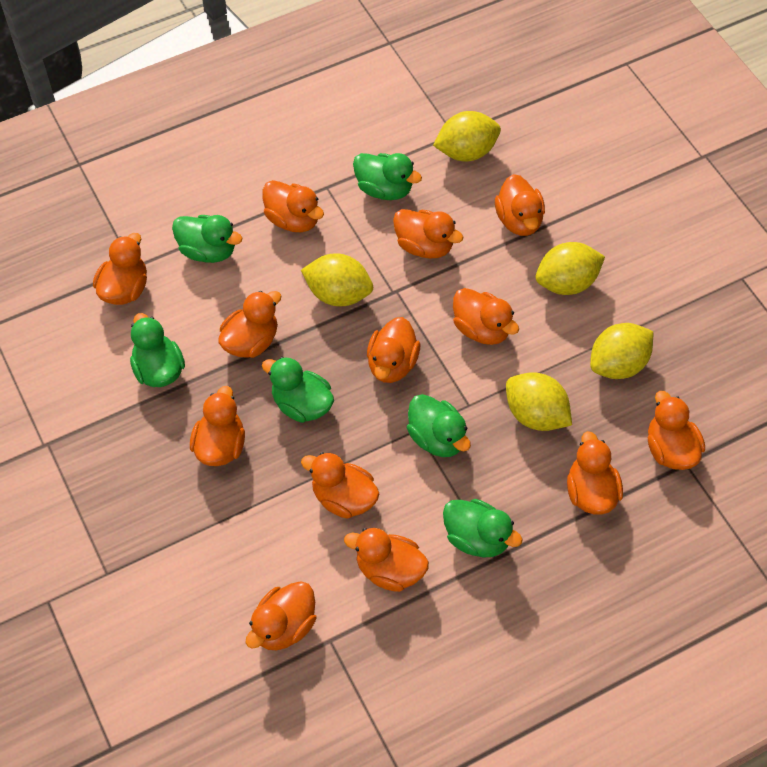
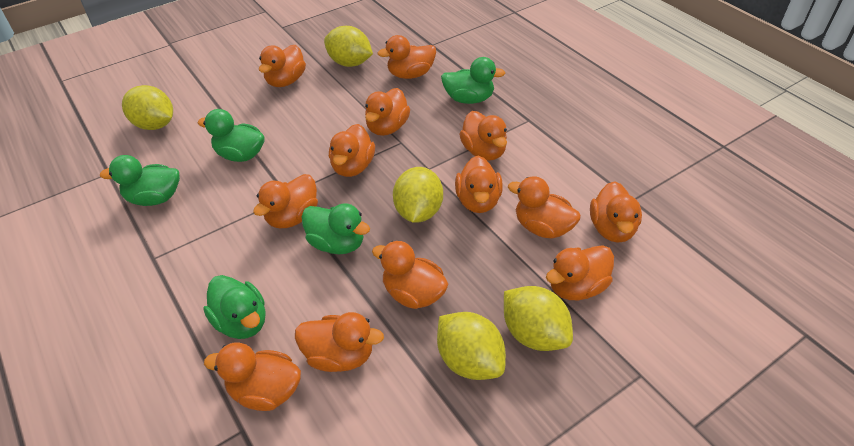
green duck: 6 -> 5

